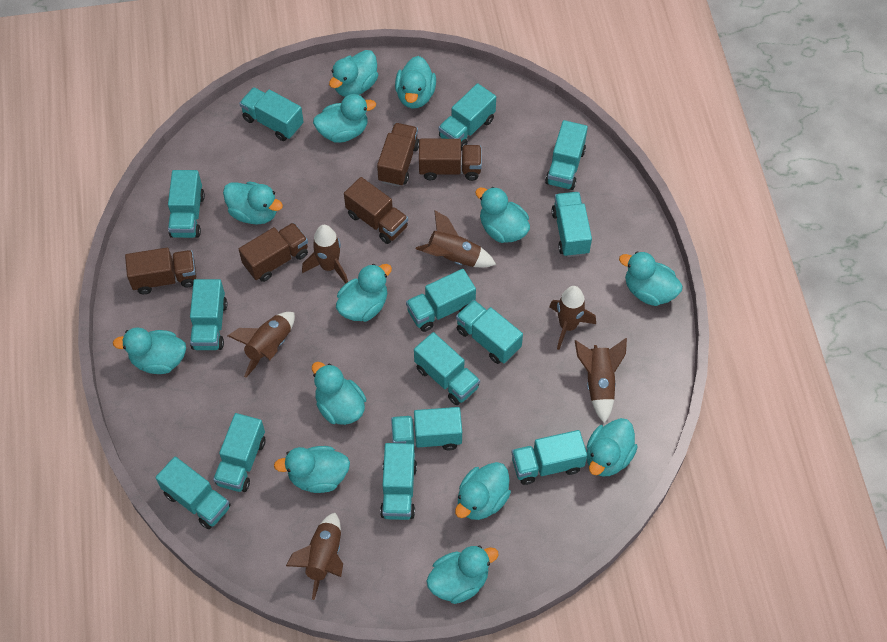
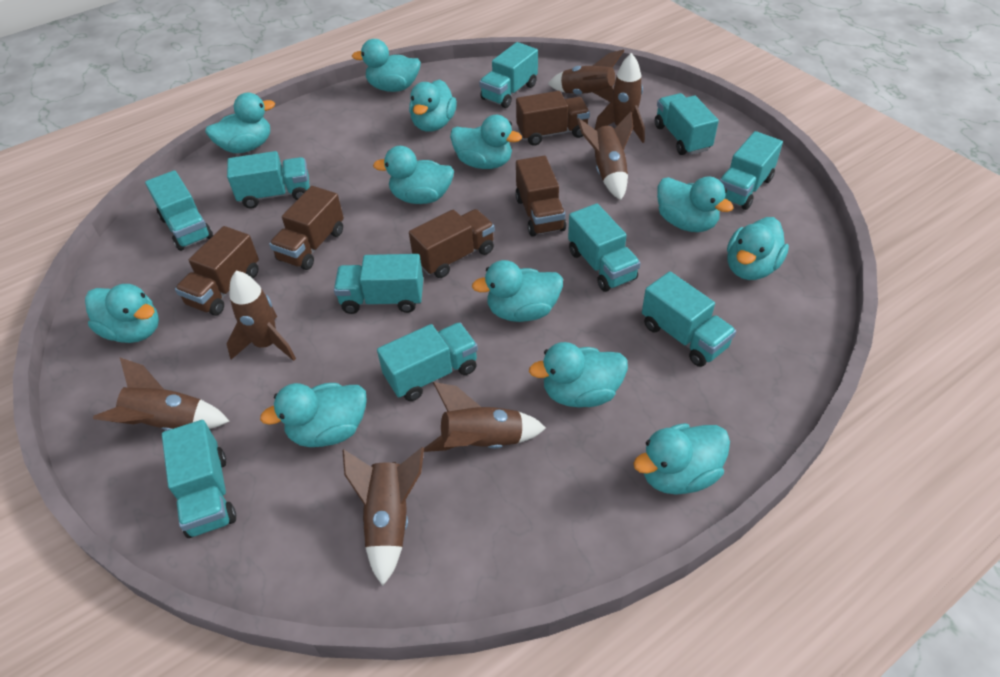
brown rocket: 6 -> 7
turquoise duck: 13 -> 12
turquoise truck: 14 -> 10

